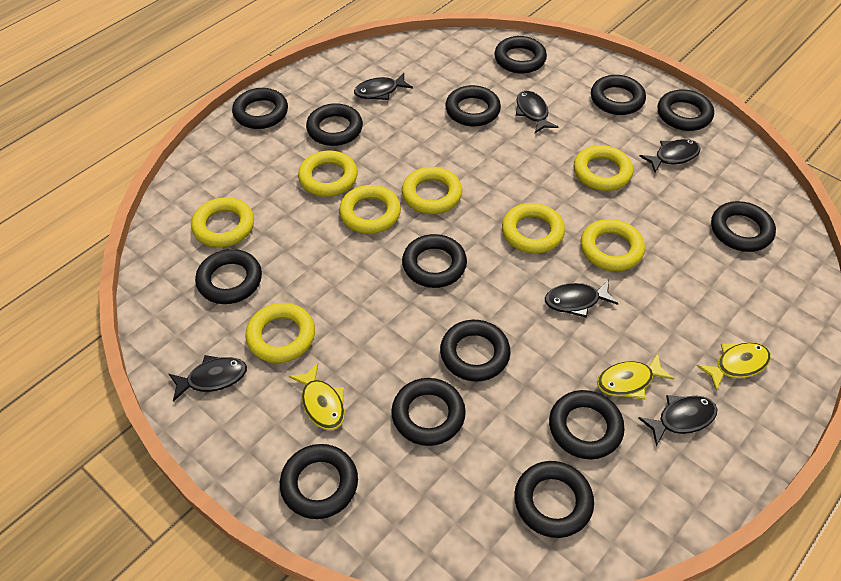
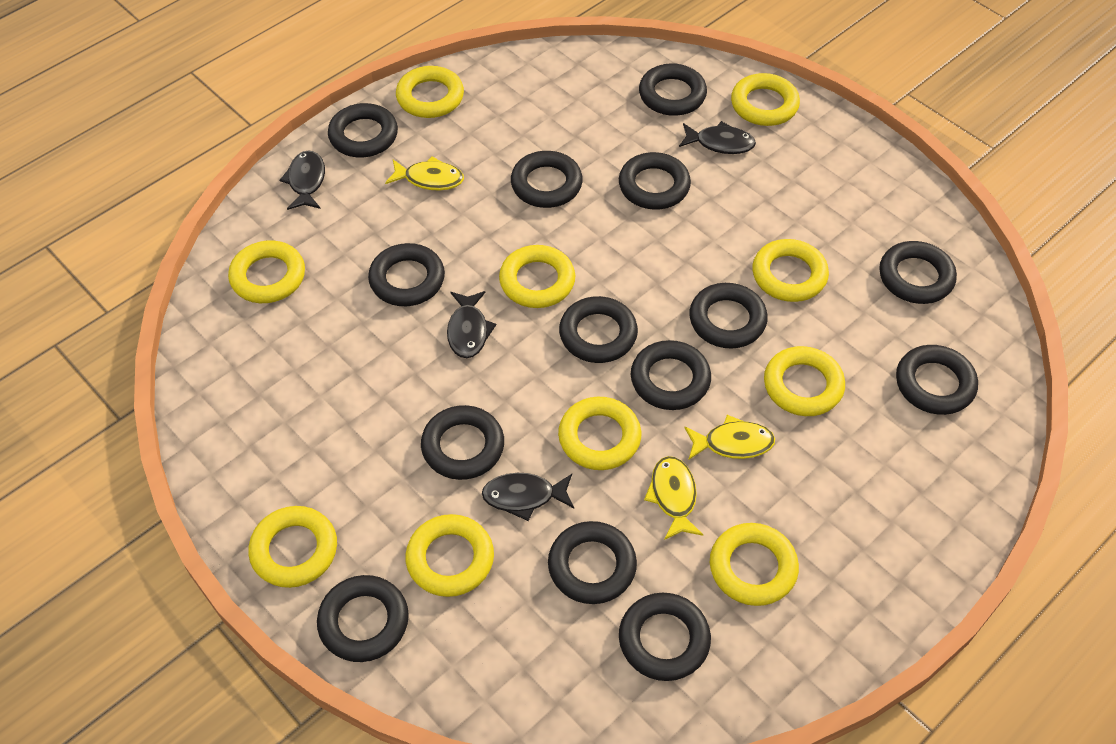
black fish: 6 -> 4
yellow ring: 8 -> 10

